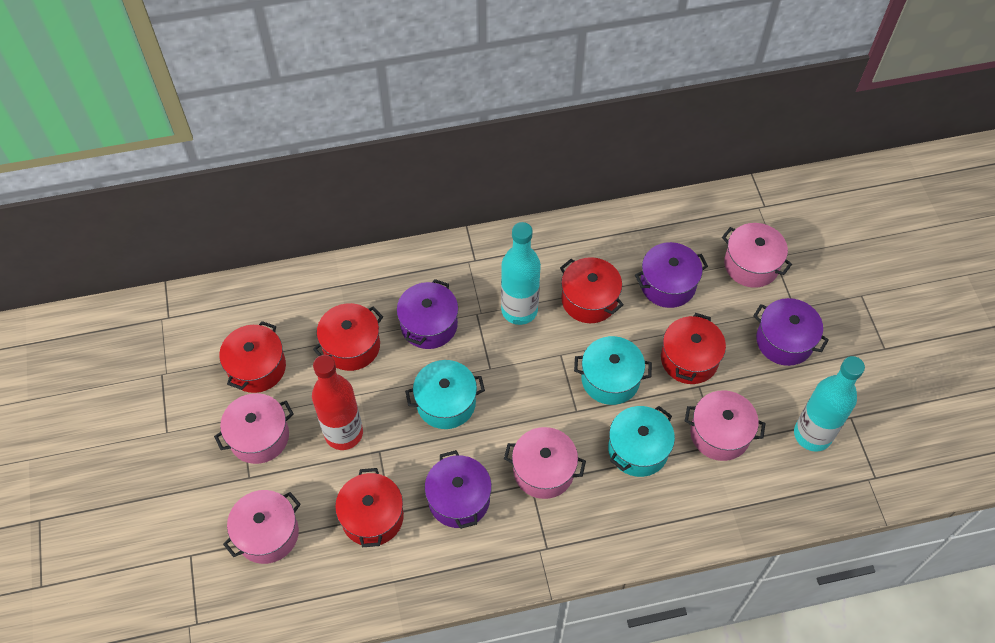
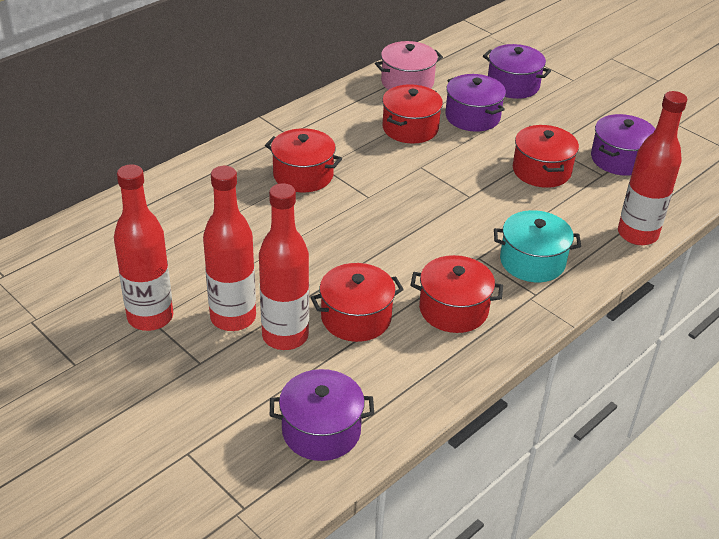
pink pot: 5 -> 1
red bottle: 1 -> 4
turquoise bottle: 2 -> 0
turquoise pot: 3 -> 1

